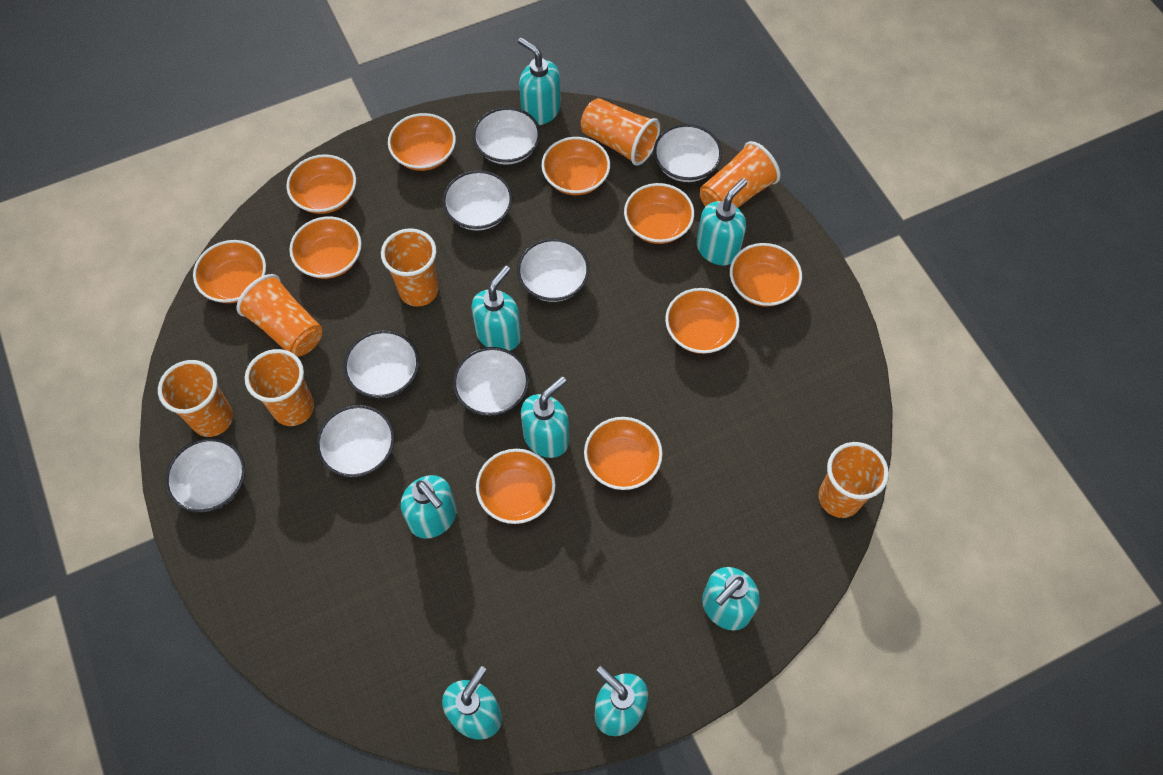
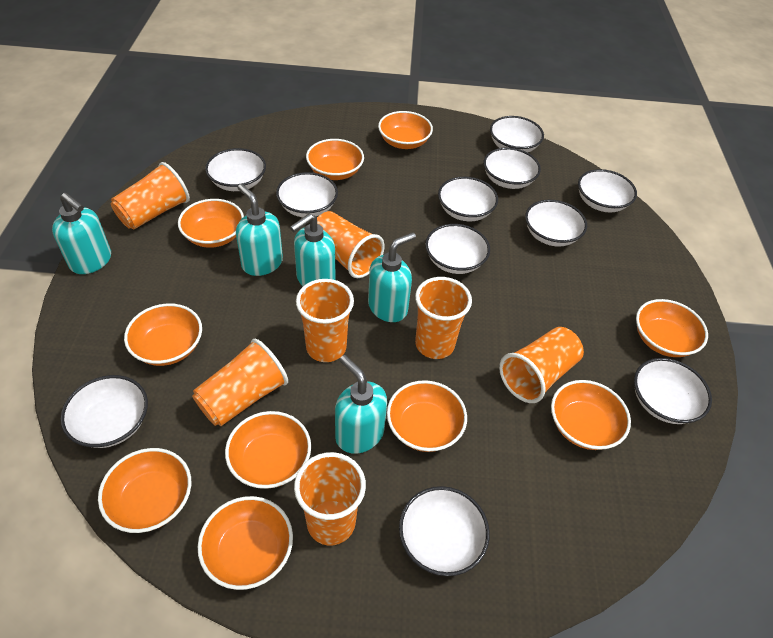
turquoise soap dispenser: 8 -> 5
white bowl: 8 -> 11

